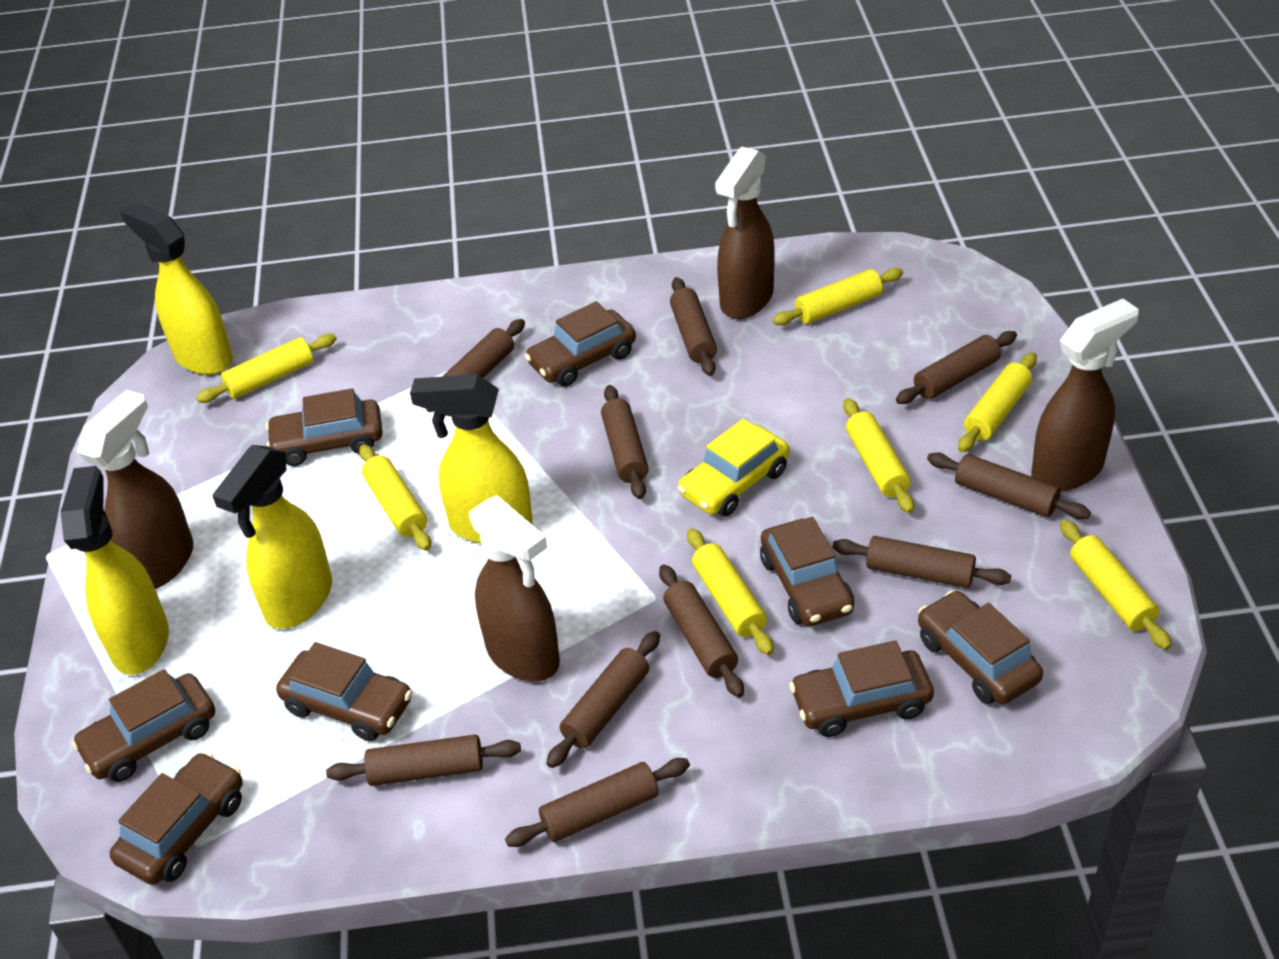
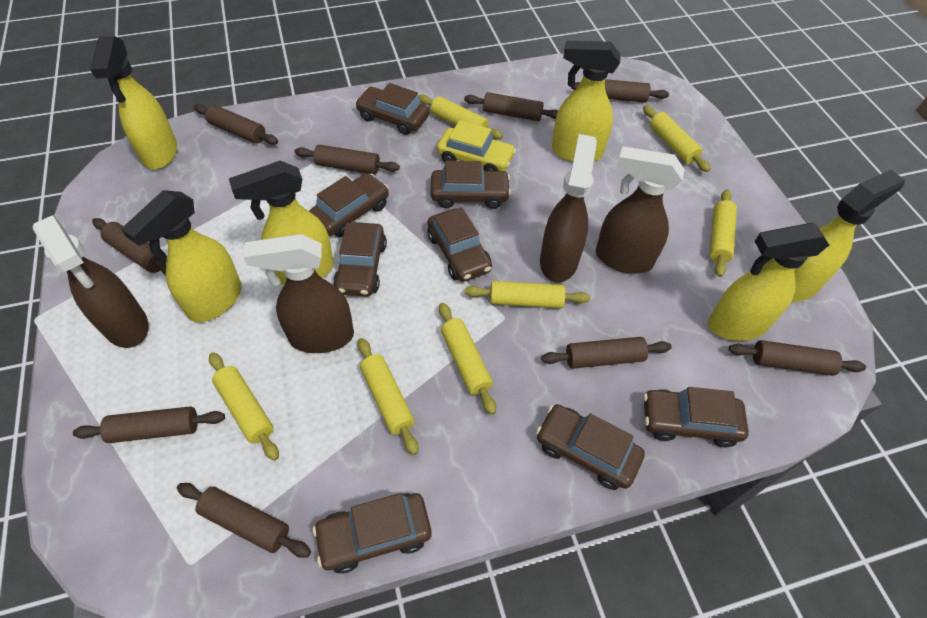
brown rolling pin: 10 -> 9
yellow spray bottle: 4 -> 6

